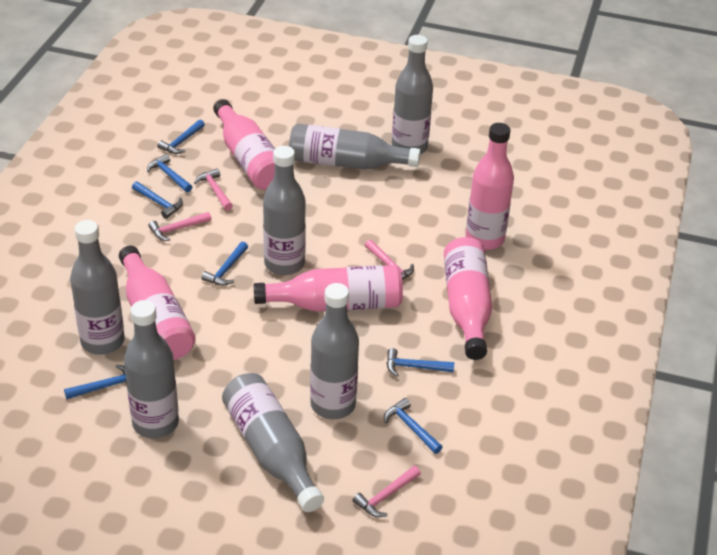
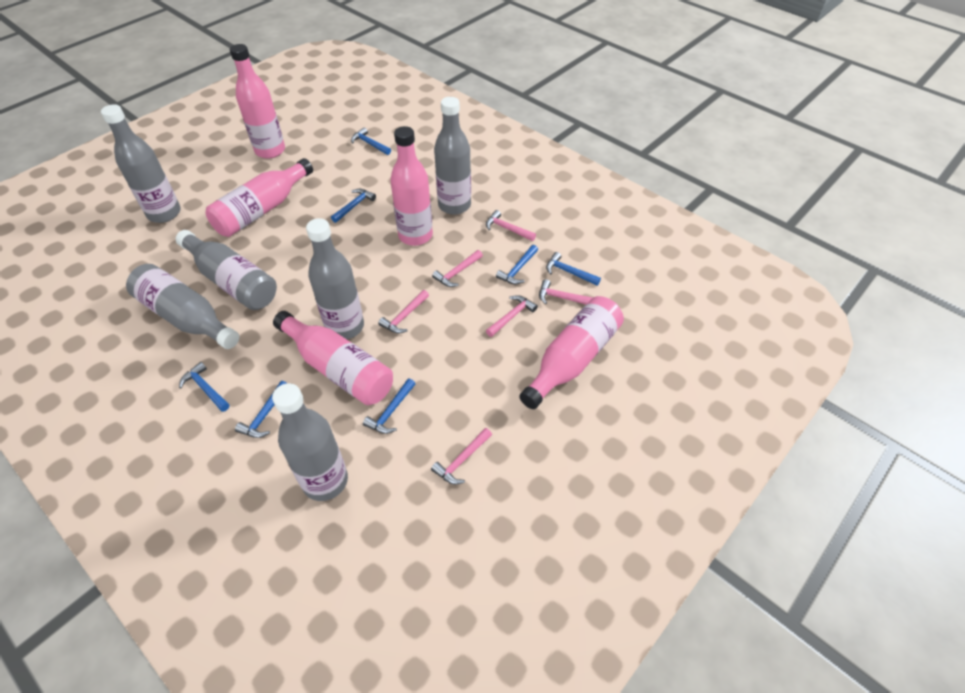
grey bottle: 7 -> 6
pink hammer: 4 -> 6

